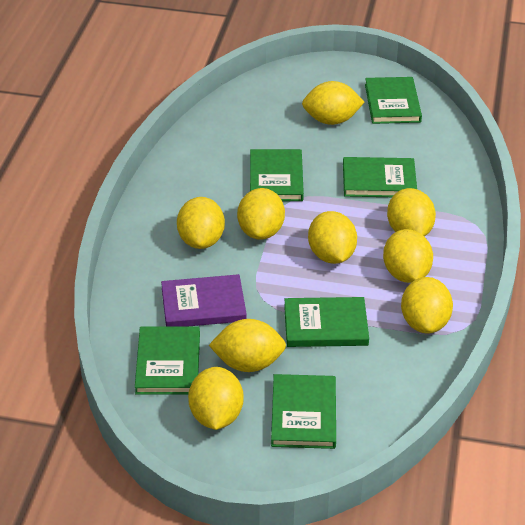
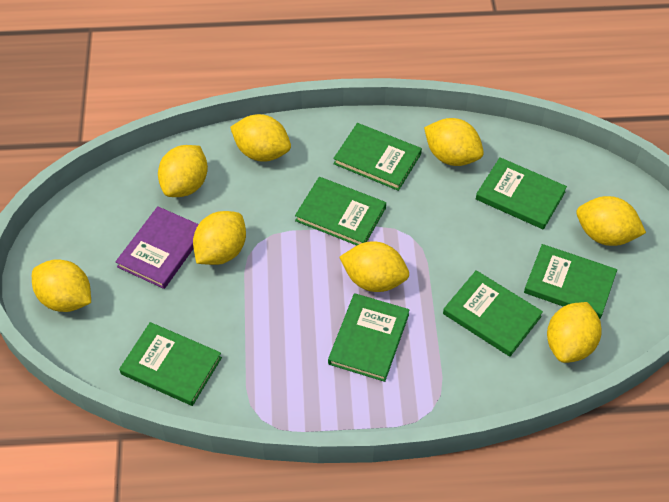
green book: 6 -> 7
yellow lemon: 9 -> 8

